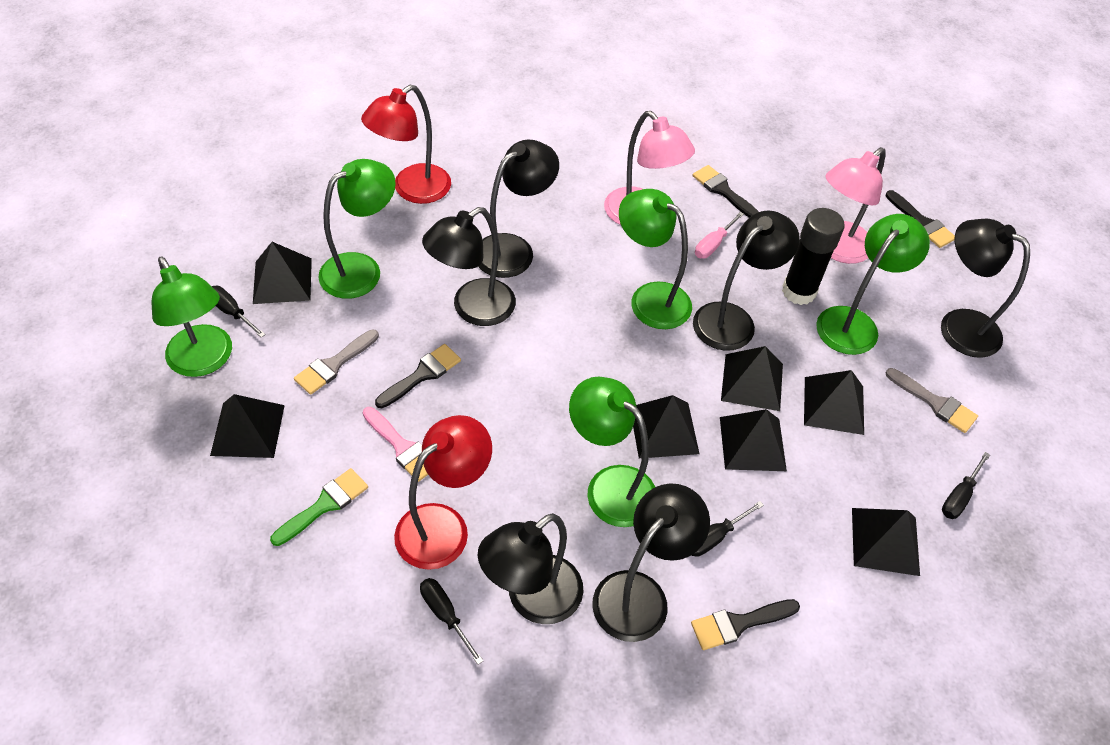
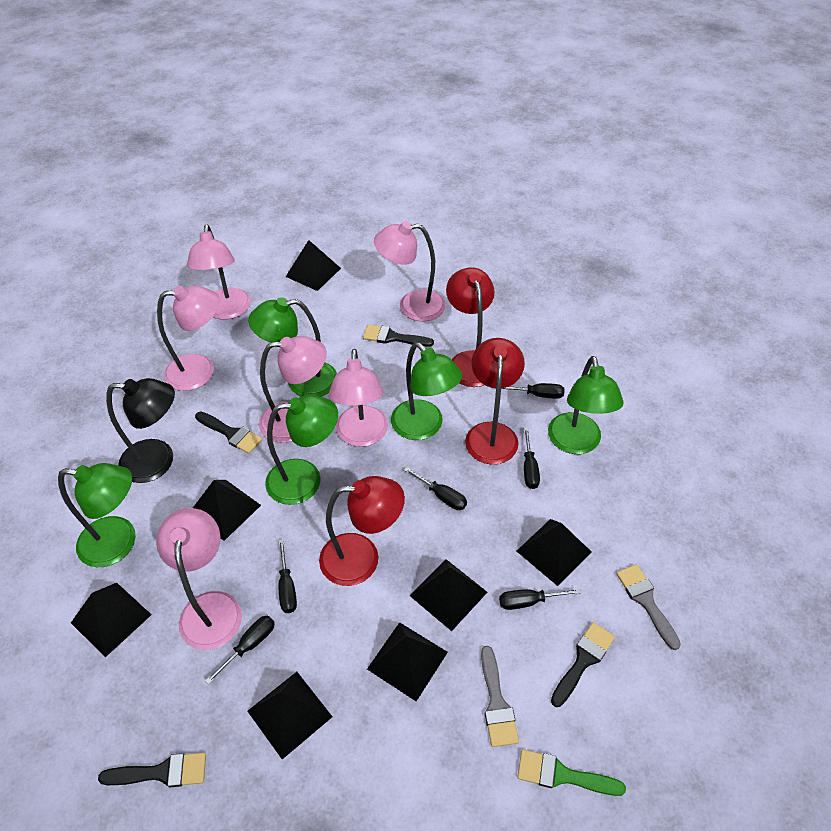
black glue stick: 1 -> 0
black lamp: 6 -> 1
black screwdriver: 4 -> 6
pink brush: 1 -> 0
pink lamp: 2 -> 6
pink screwdriver: 1 -> 0
red lamp: 2 -> 3

